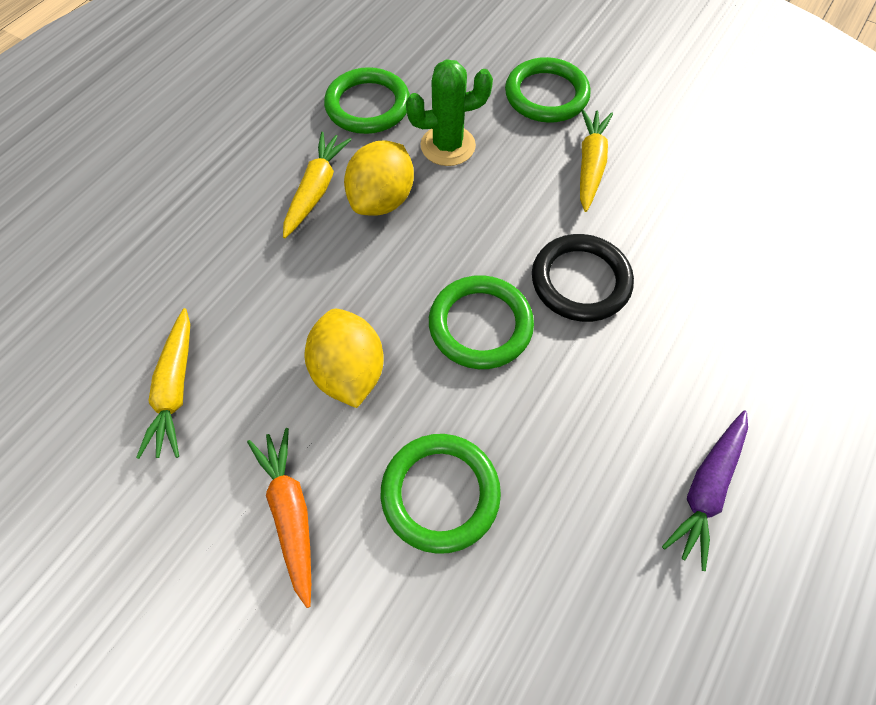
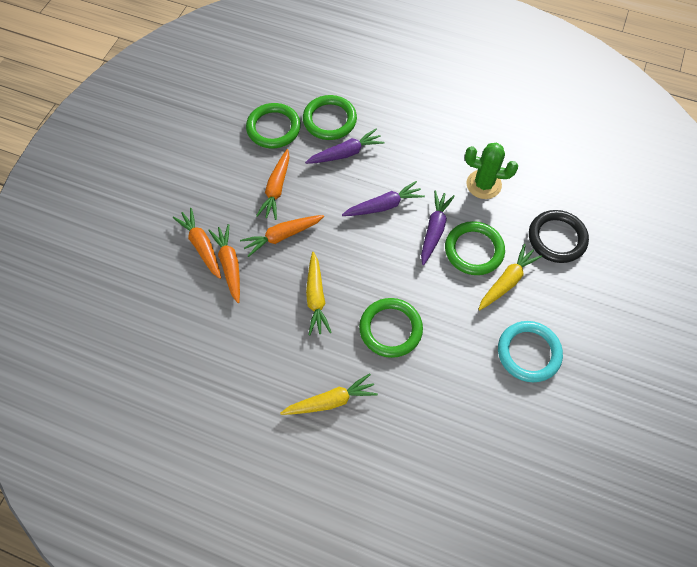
orange carrot: 1 -> 4
purple carrot: 1 -> 3
turquoise ring: 0 -> 1
yellow lemon: 2 -> 0

